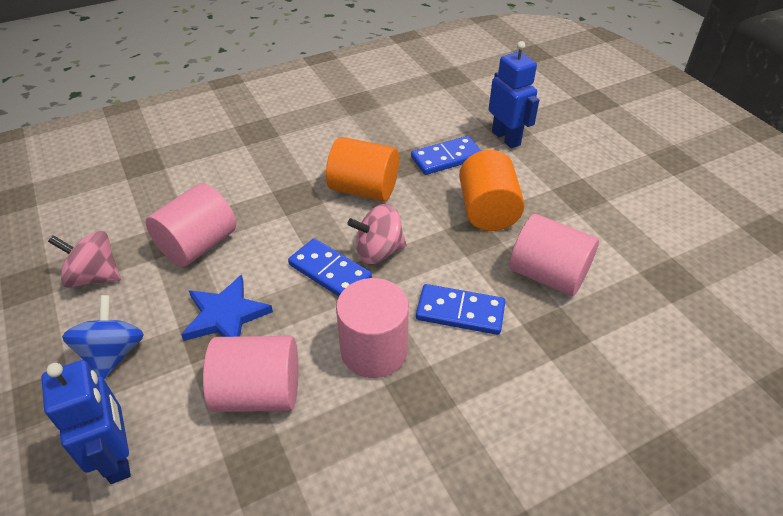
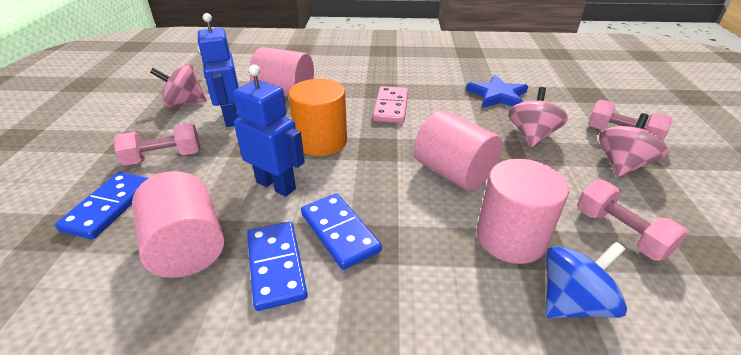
orange cylinder: 2 -> 1
pink domino: 0 -> 1
pink dumbbell: 0 -> 3
pink spinning top: 2 -> 3

